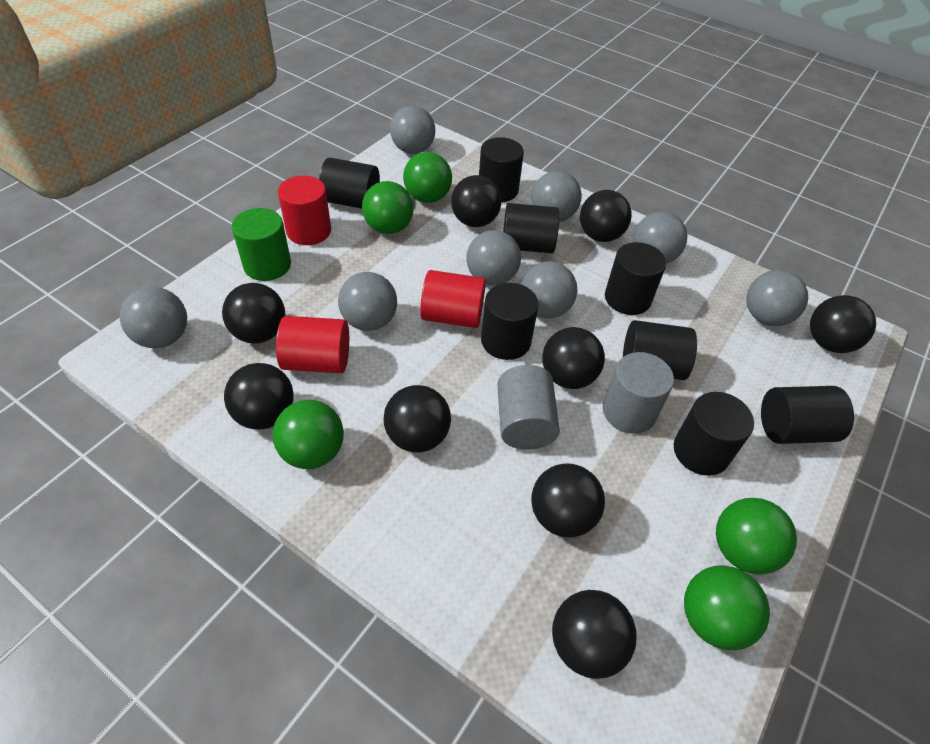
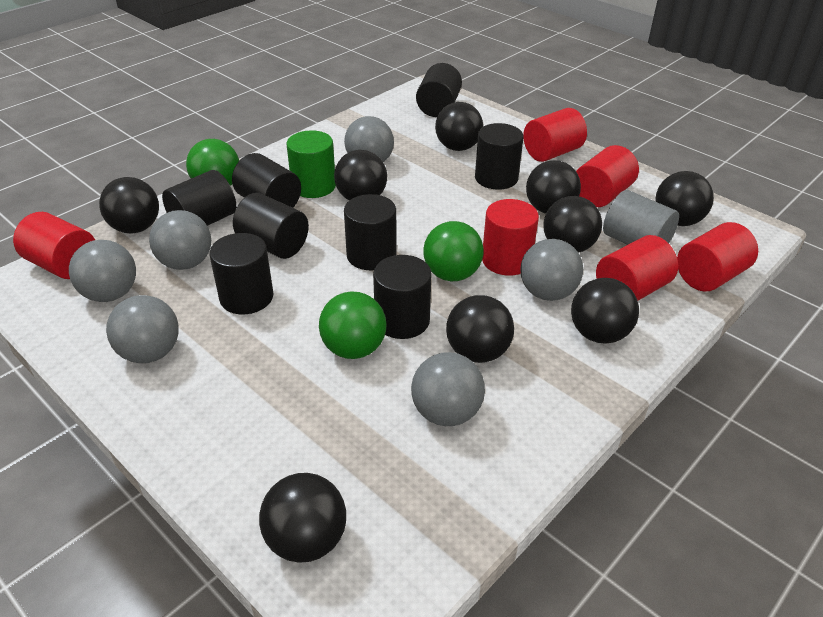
green ball: 5 -> 3
grey ball: 8 -> 6
grey cylinder: 2 -> 1
red cylinder: 3 -> 6

